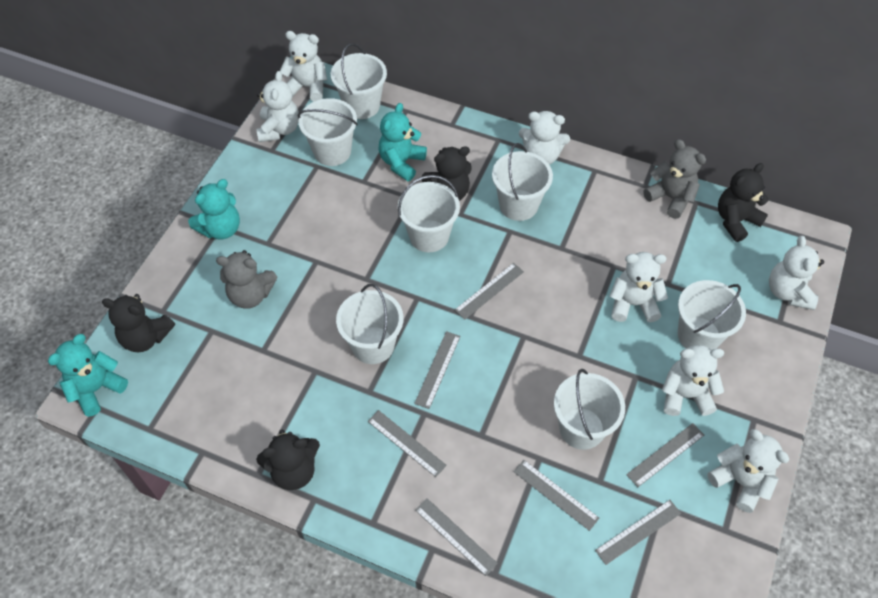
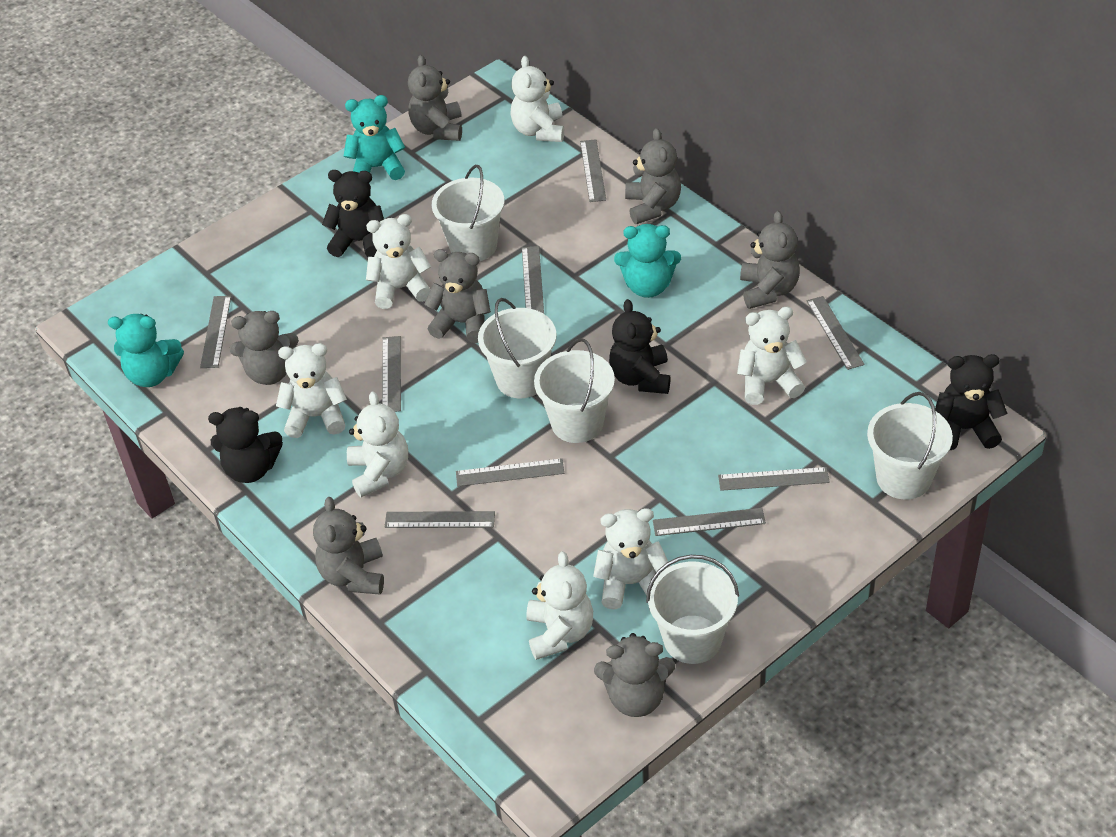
grey ruler: 7 -> 9
grey teddy bear: 2 -> 7
white bucket: 7 -> 5

